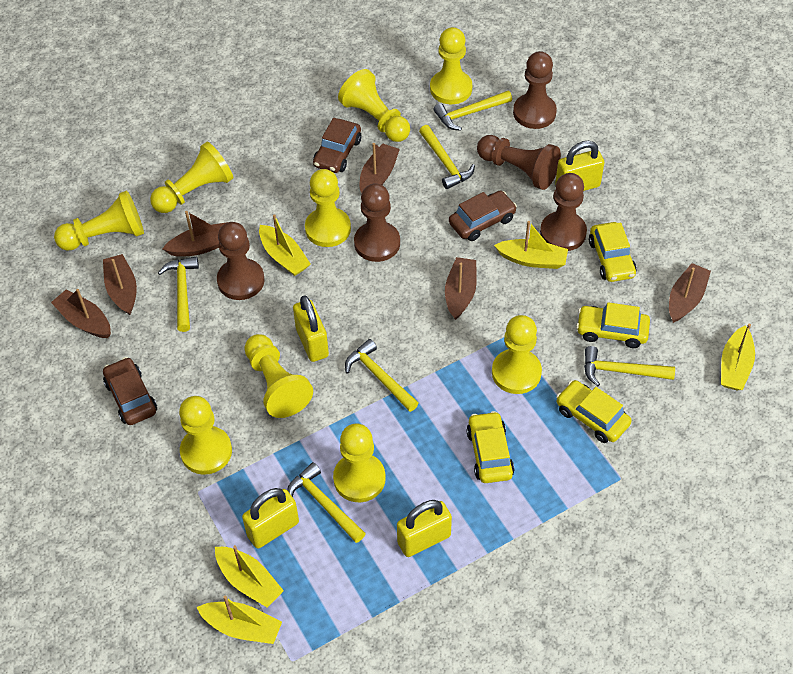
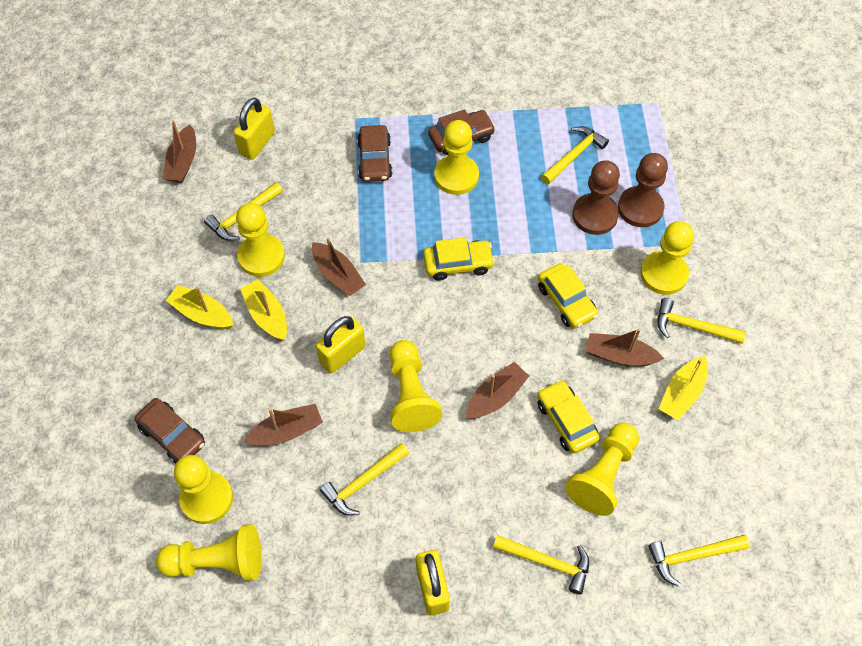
brown boat: 6 -> 5
brown pawn: 5 -> 2
yellow boat: 5 -> 3
yellow car: 4 -> 3
yellow padlock: 4 -> 3
yellow pawn: 9 -> 7

